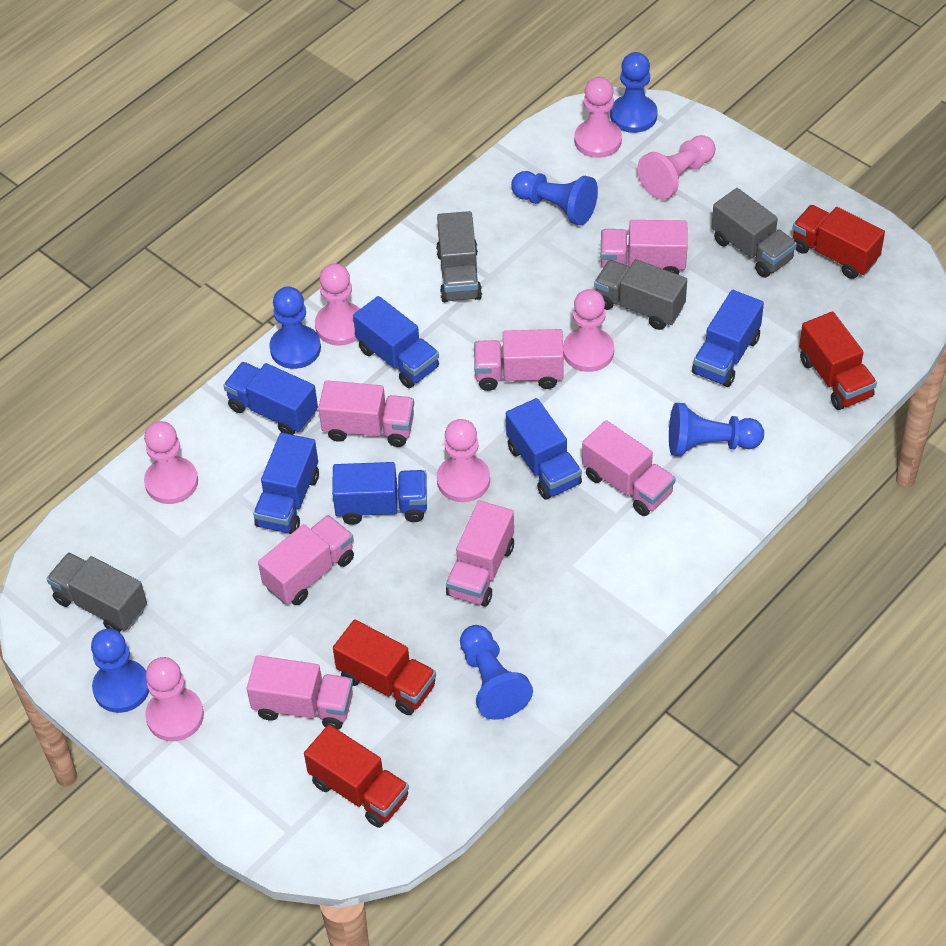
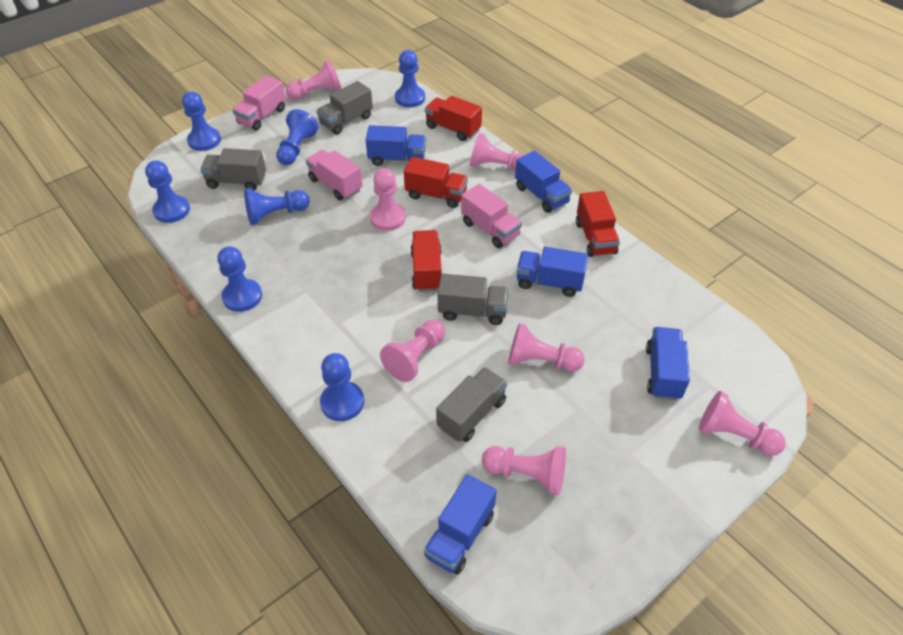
blue pawn: 6 -> 7
blue truck: 6 -> 5
pink truck: 7 -> 3

